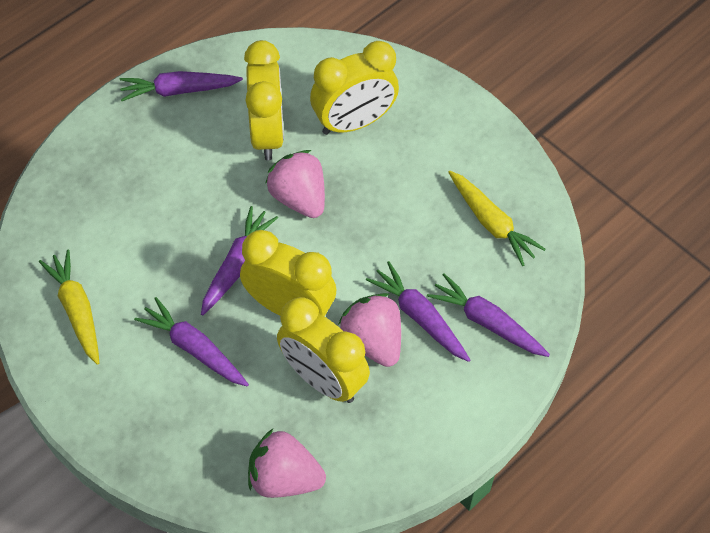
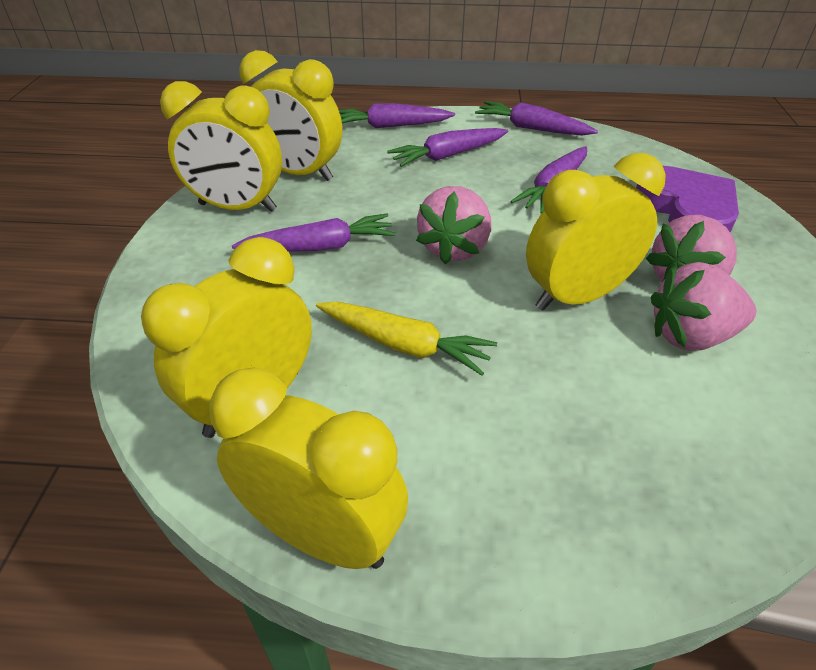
purple heart: 0 -> 1
yellow carrot: 2 -> 1
yellow clock: 4 -> 5

